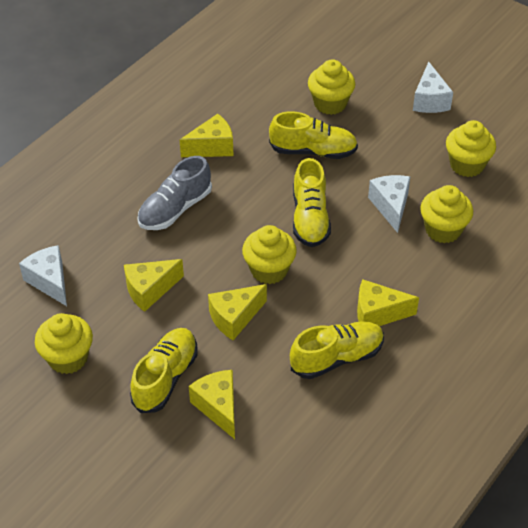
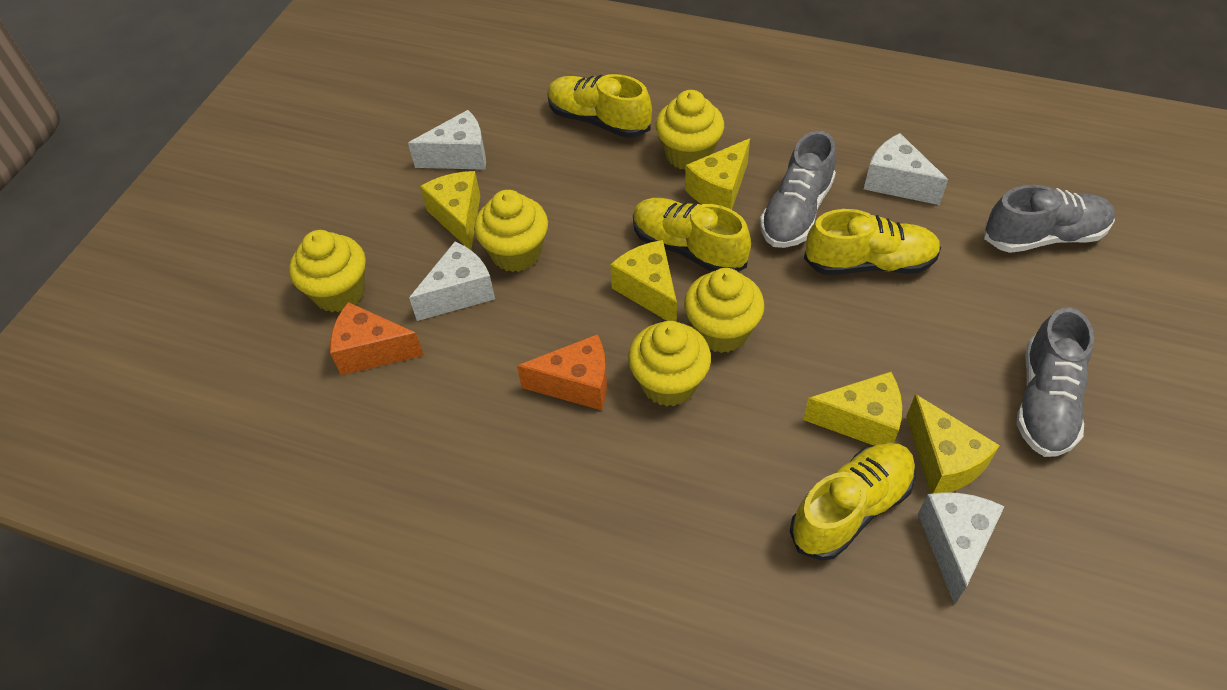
grey shoe: 1 -> 3
orange cheese: 0 -> 2
white cheese: 3 -> 4

